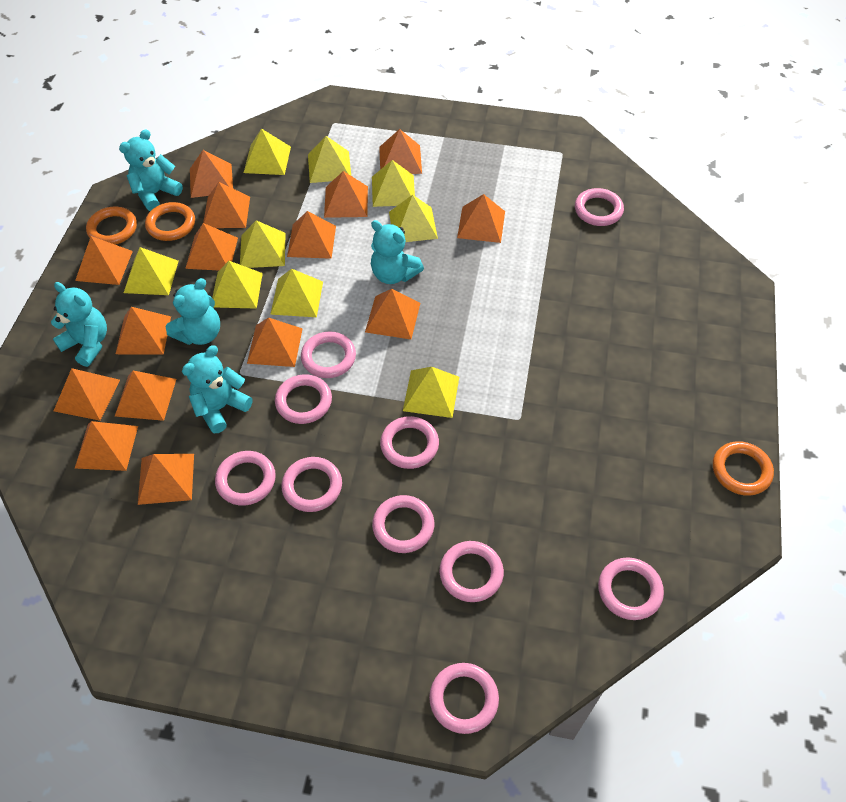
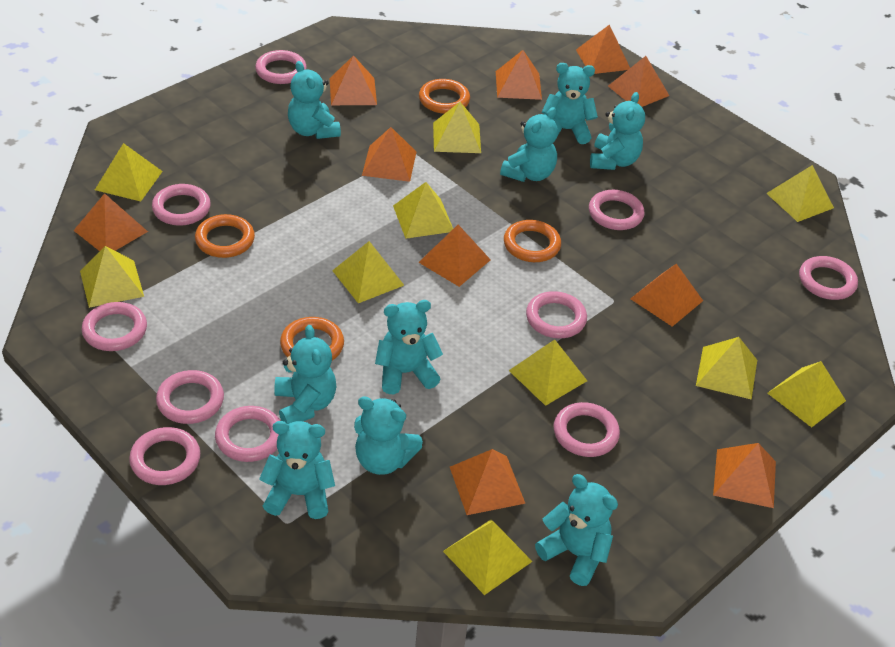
orange pyramid: 15 -> 10
orange ring: 3 -> 4
turquoise teddy bear: 5 -> 9
yellow pyramid: 9 -> 10

